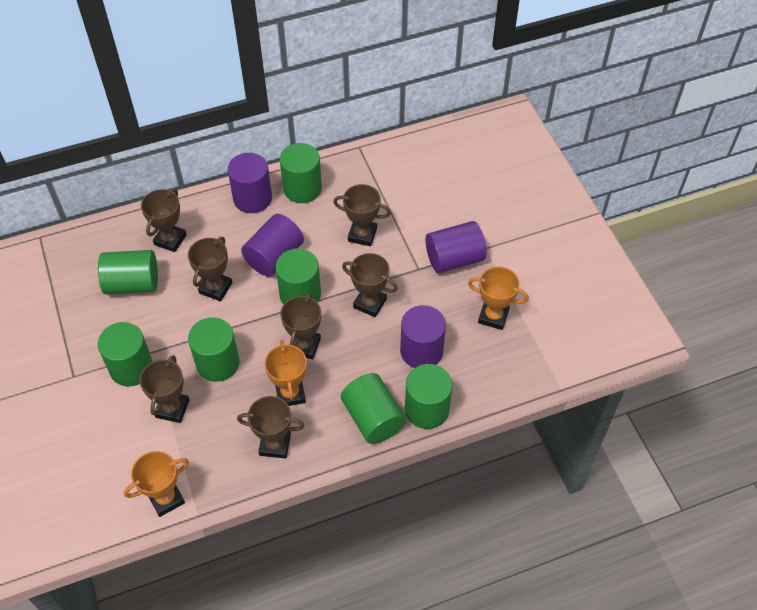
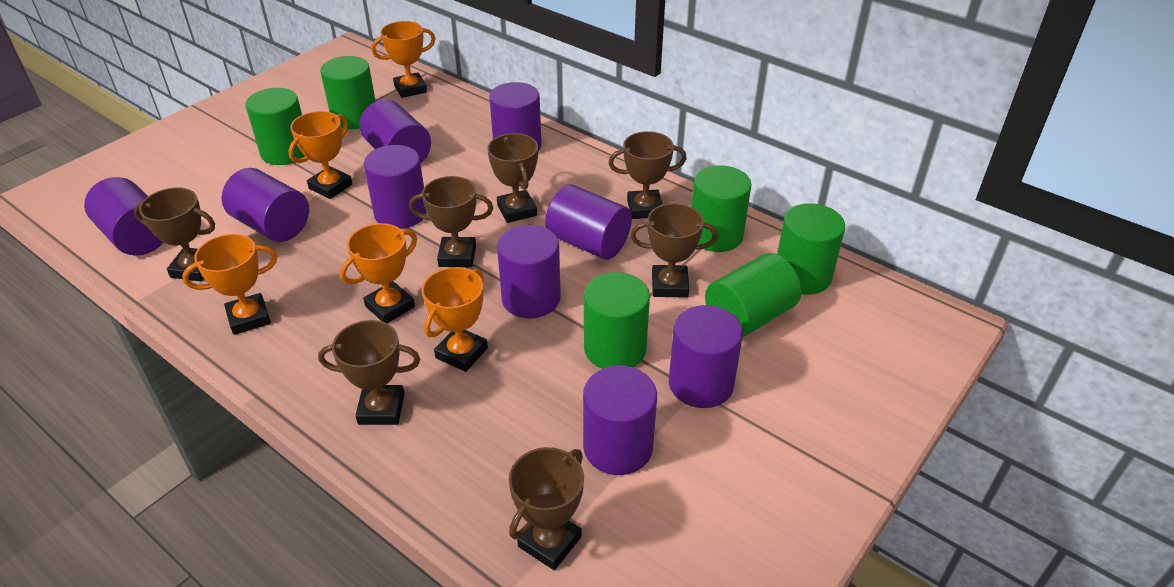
green cylinder: 7 -> 6
orange trophy: 3 -> 5
purple cylinder: 4 -> 9

